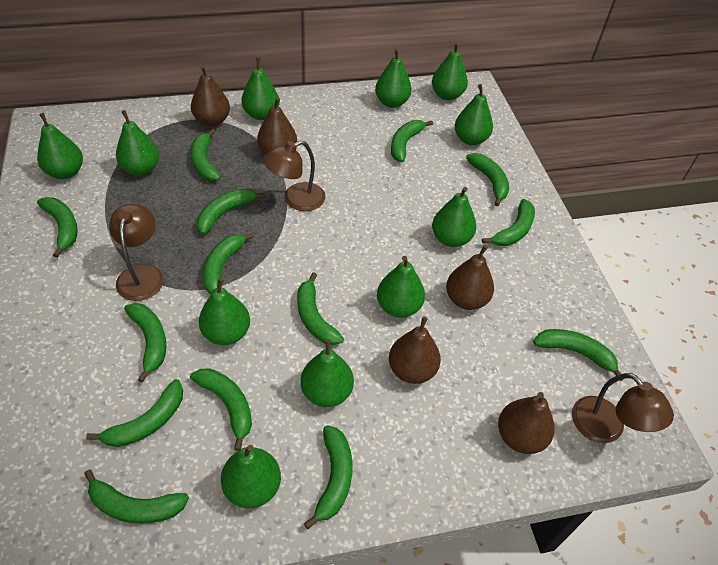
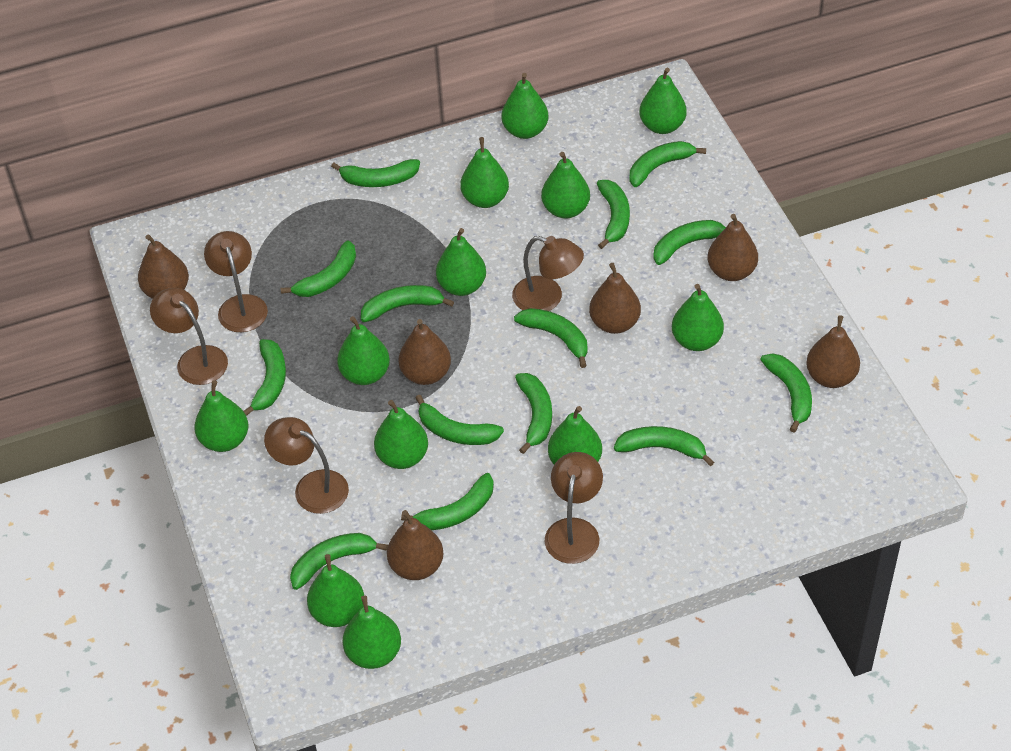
brown lamp: 3 -> 5
brown pear: 5 -> 6
green pear: 11 -> 12

